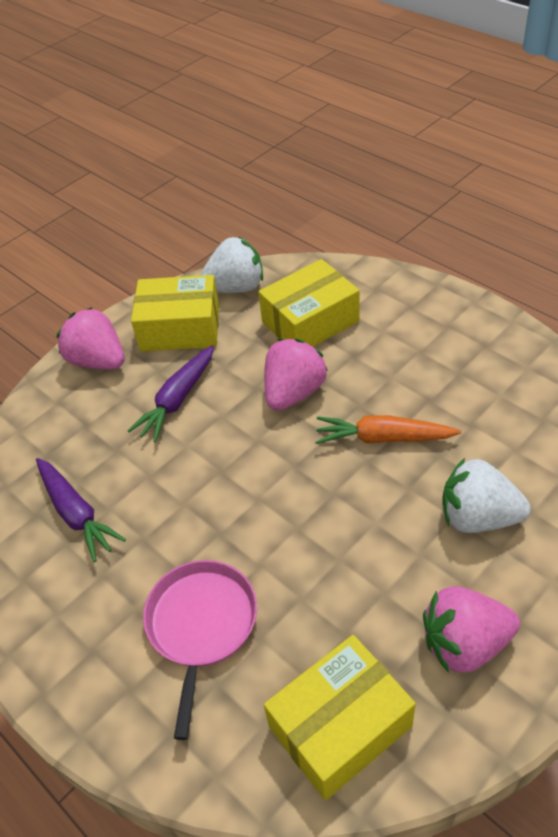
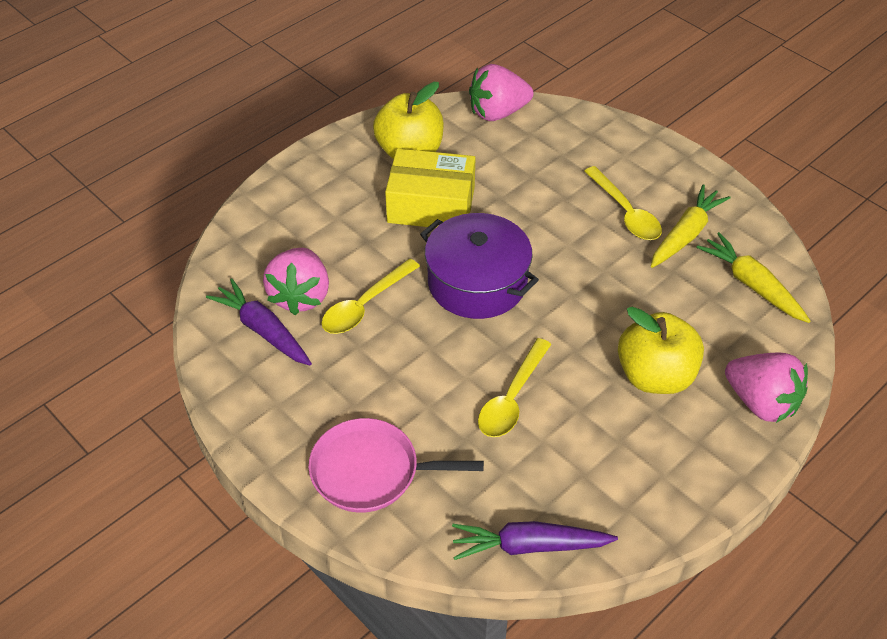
orange carrot: 1 -> 0
purple pot: 0 -> 1
white strawberry: 2 -> 0
yellow apple: 0 -> 2
yellow box: 3 -> 1
yellow carrot: 0 -> 2
yellow spoon: 0 -> 3

